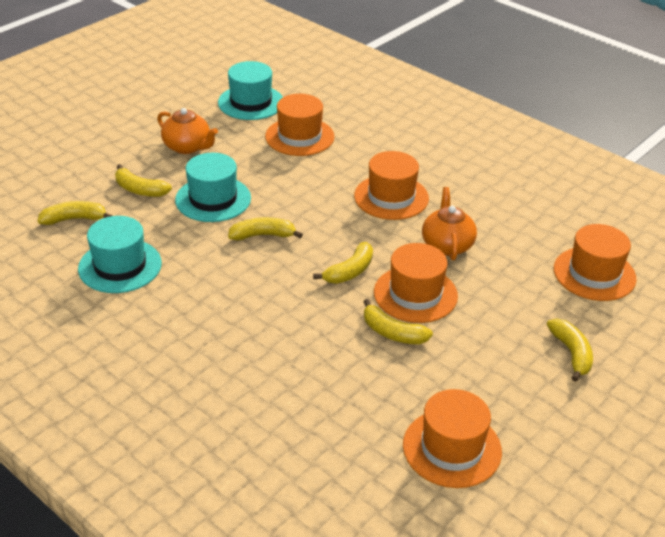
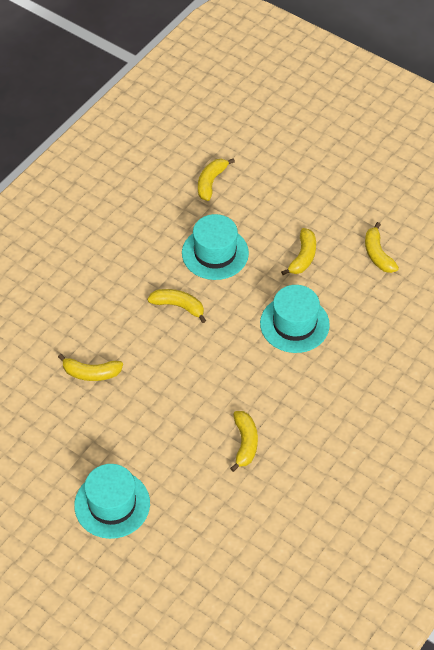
orange hat: 5 -> 0
orange teapot: 2 -> 0

